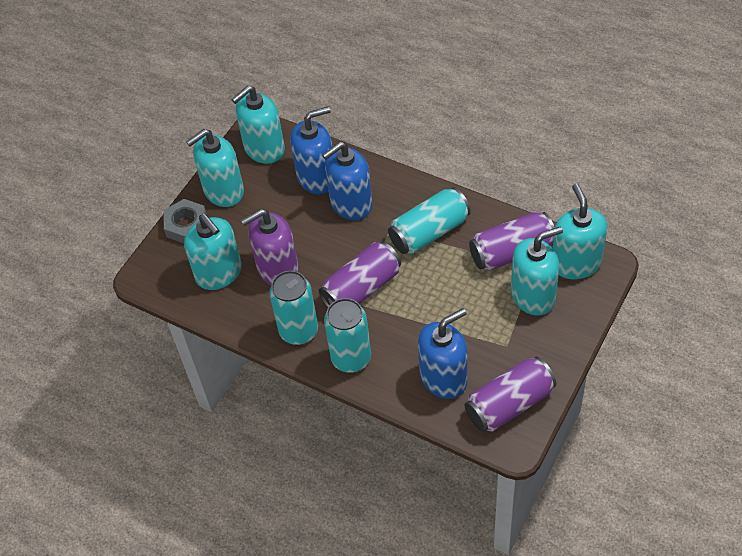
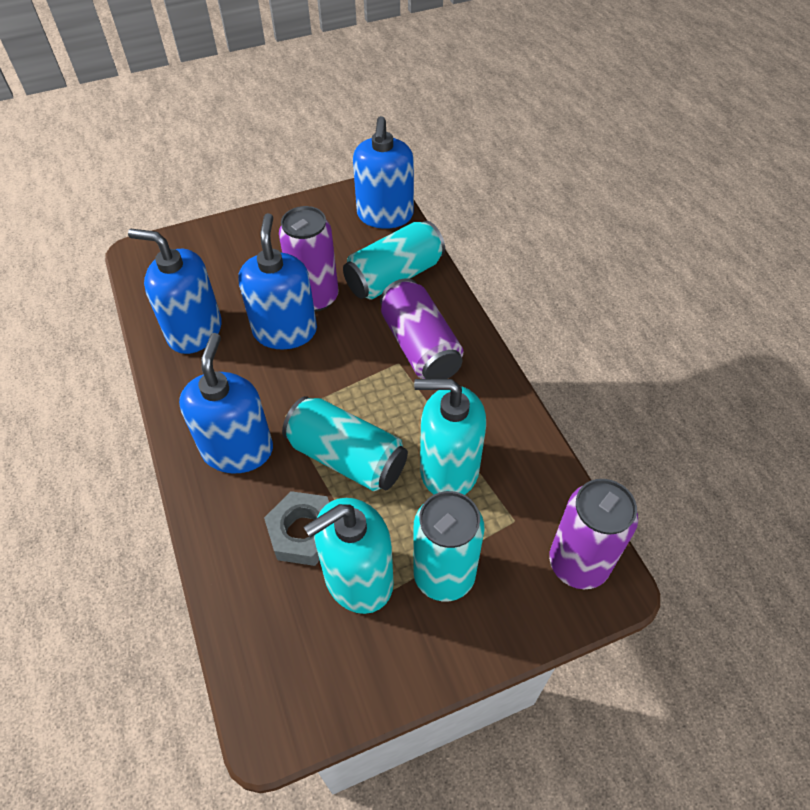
blue soap dispenser: 3 -> 4
purple soap dispenser: 1 -> 0
turquoise soap dispenser: 5 -> 2

